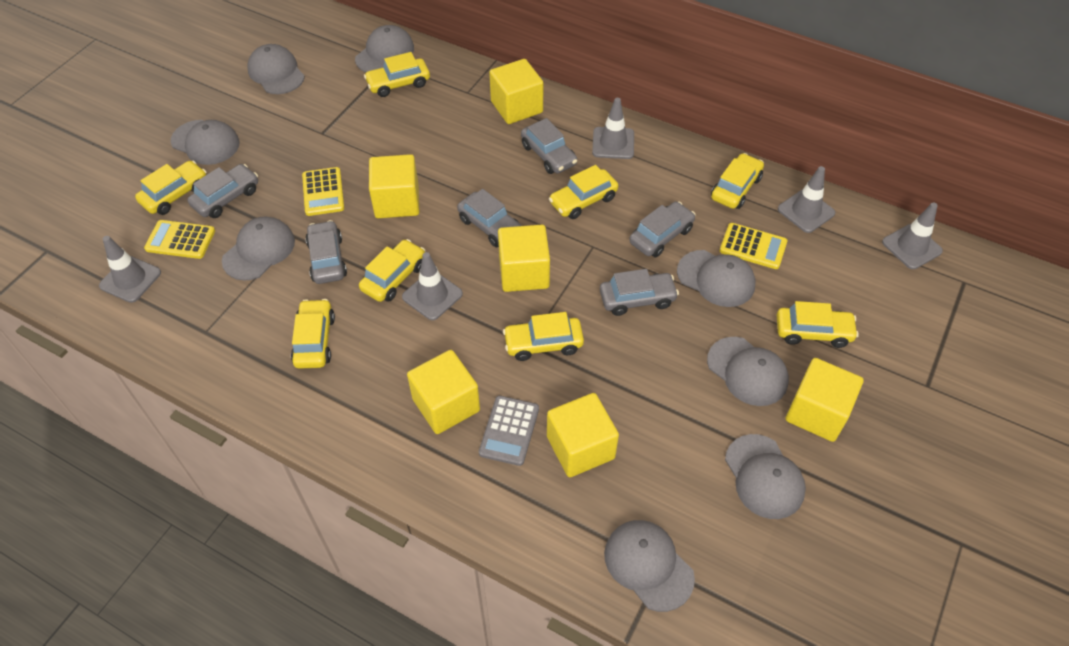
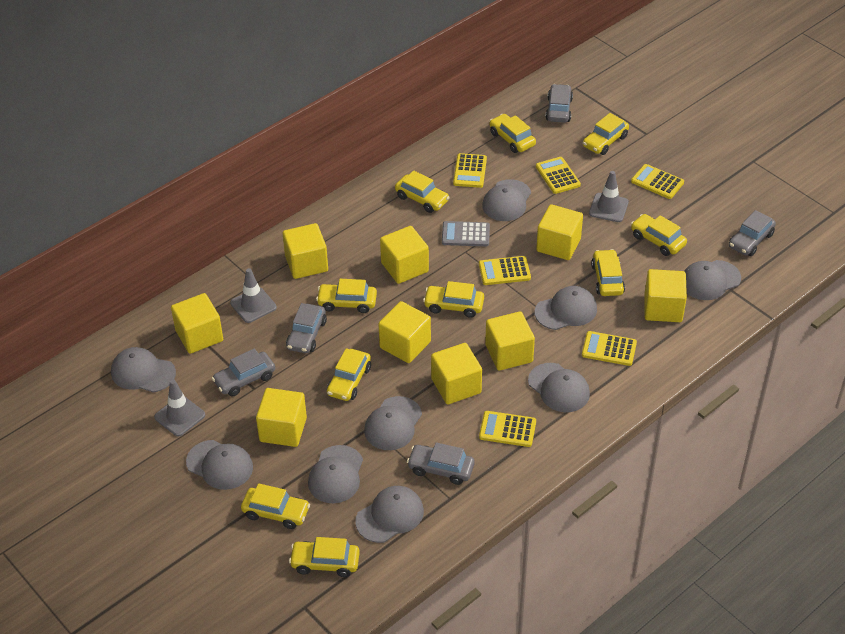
grey cap: 8 -> 9
grey car: 6 -> 5
grey traffic cone: 5 -> 3
yellow calculator: 3 -> 6
yellow car: 8 -> 10
yellow cube: 6 -> 9

